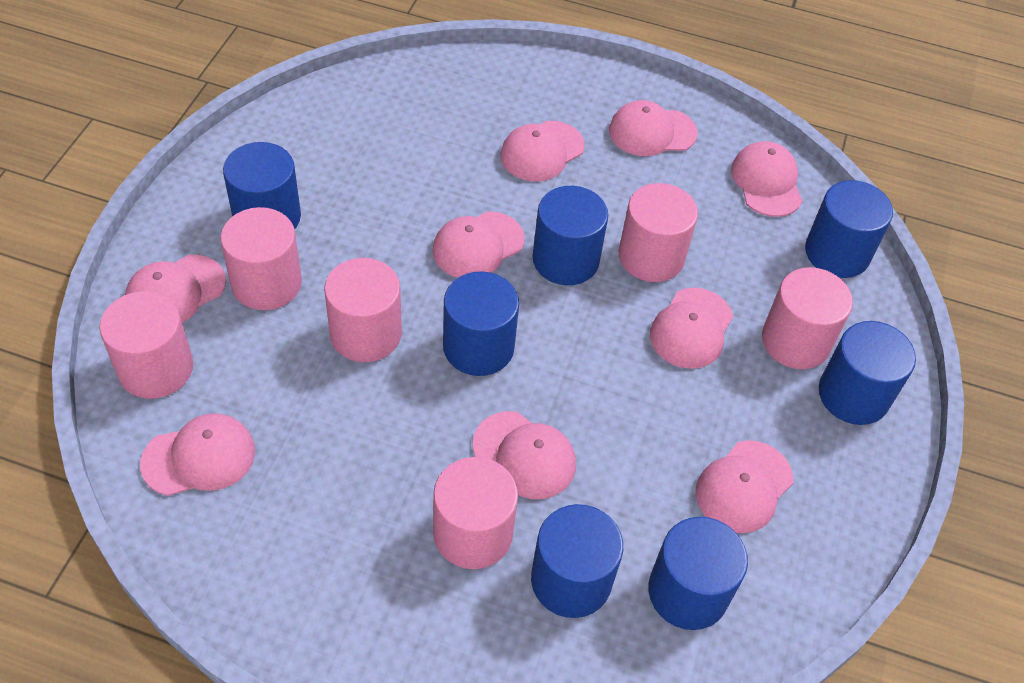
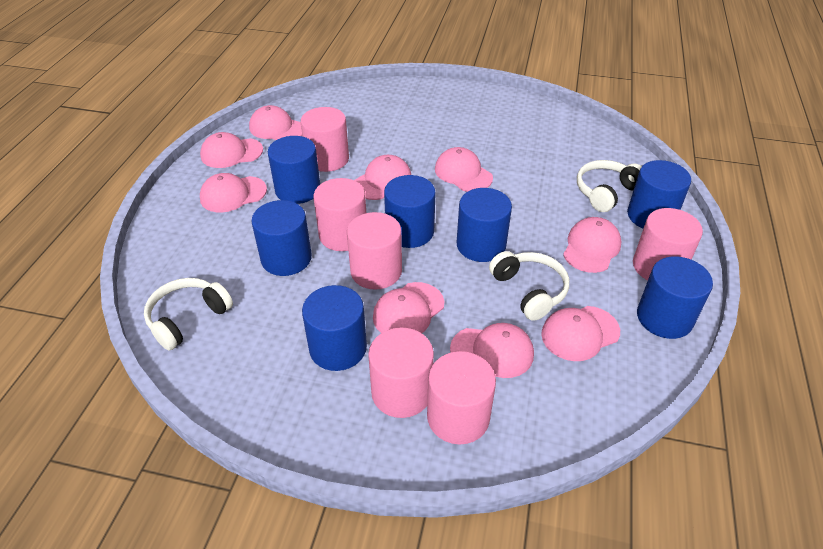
white headphones: 0 -> 3

